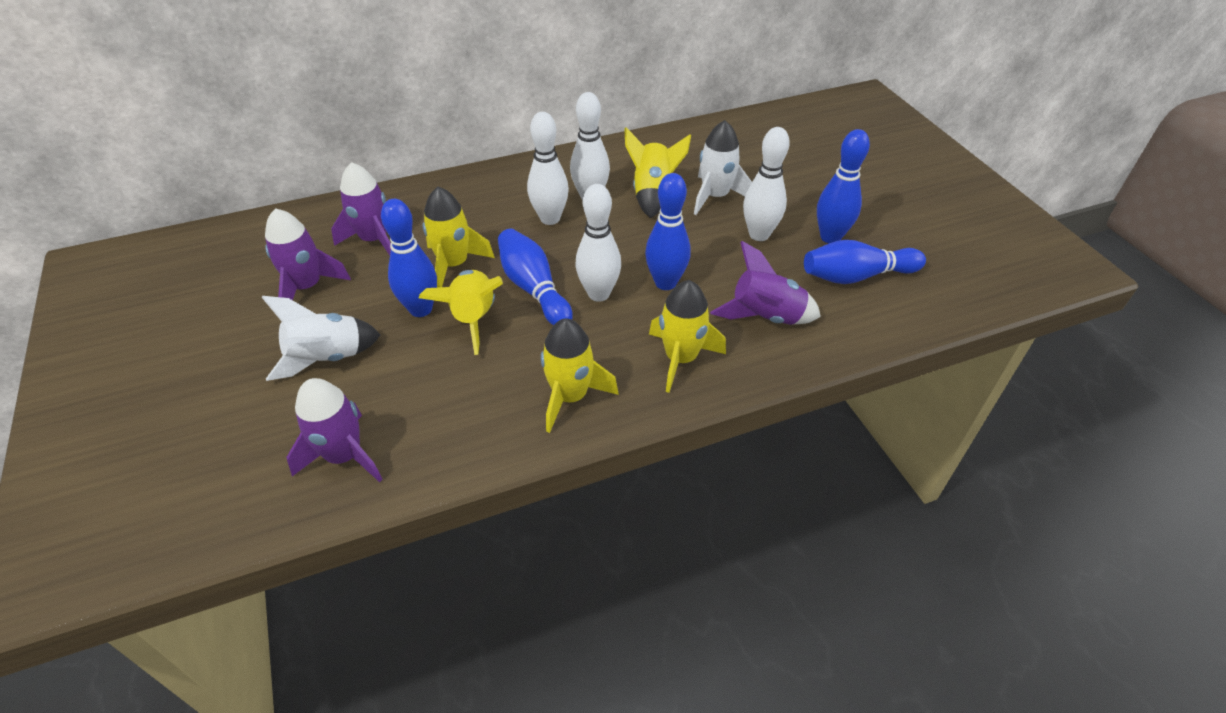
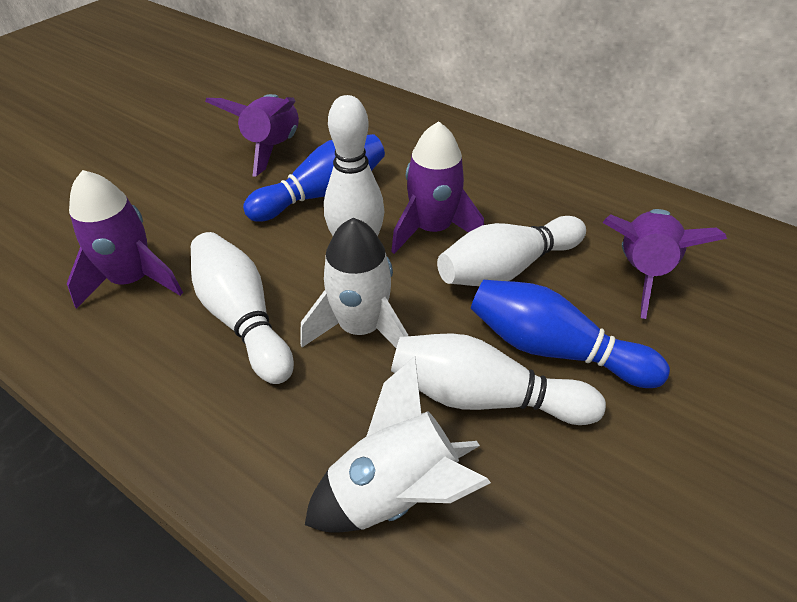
blue bowling pin: 5 -> 2
yellow rocket: 5 -> 0

